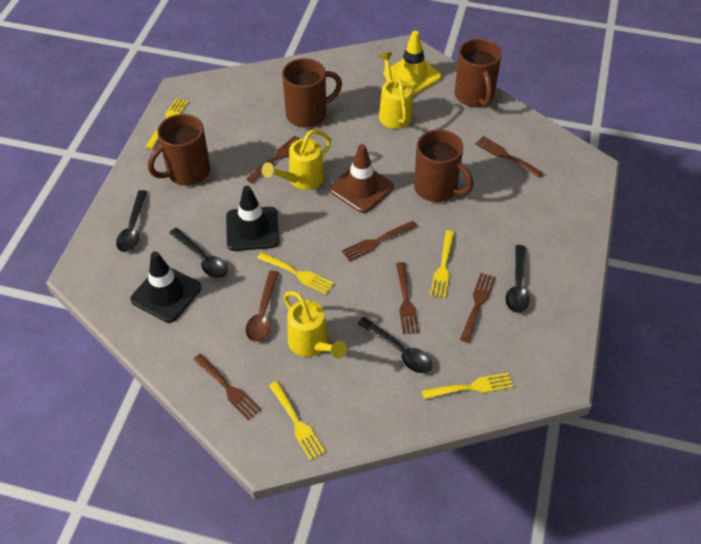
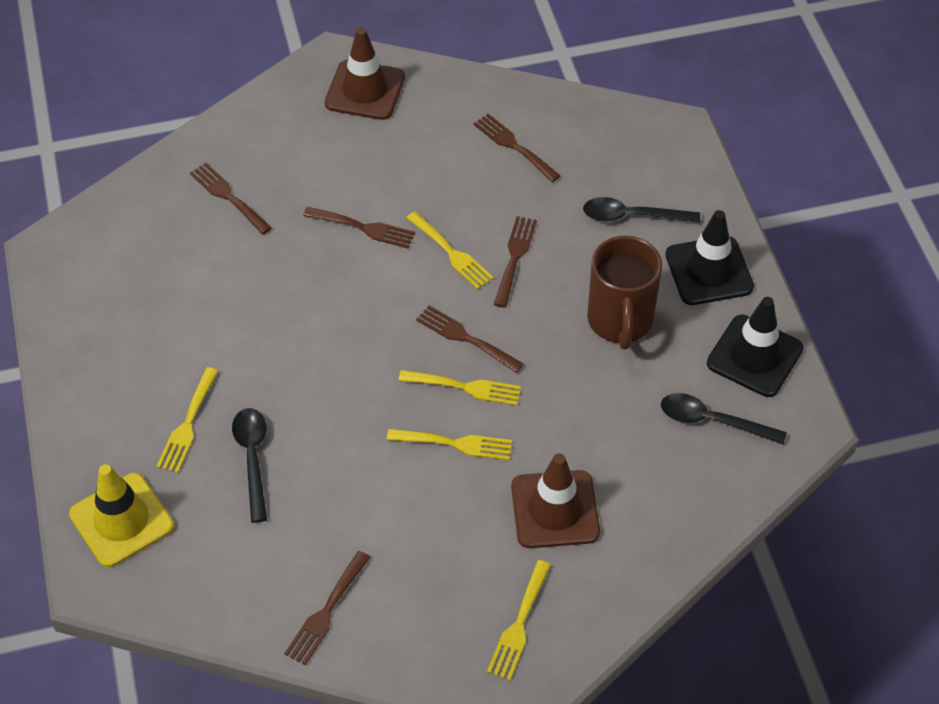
black spoon: 4 -> 3
brown mug: 4 -> 1
brown spoon: 1 -> 0
brown traffic cone: 1 -> 2
yellow watering can: 3 -> 0

